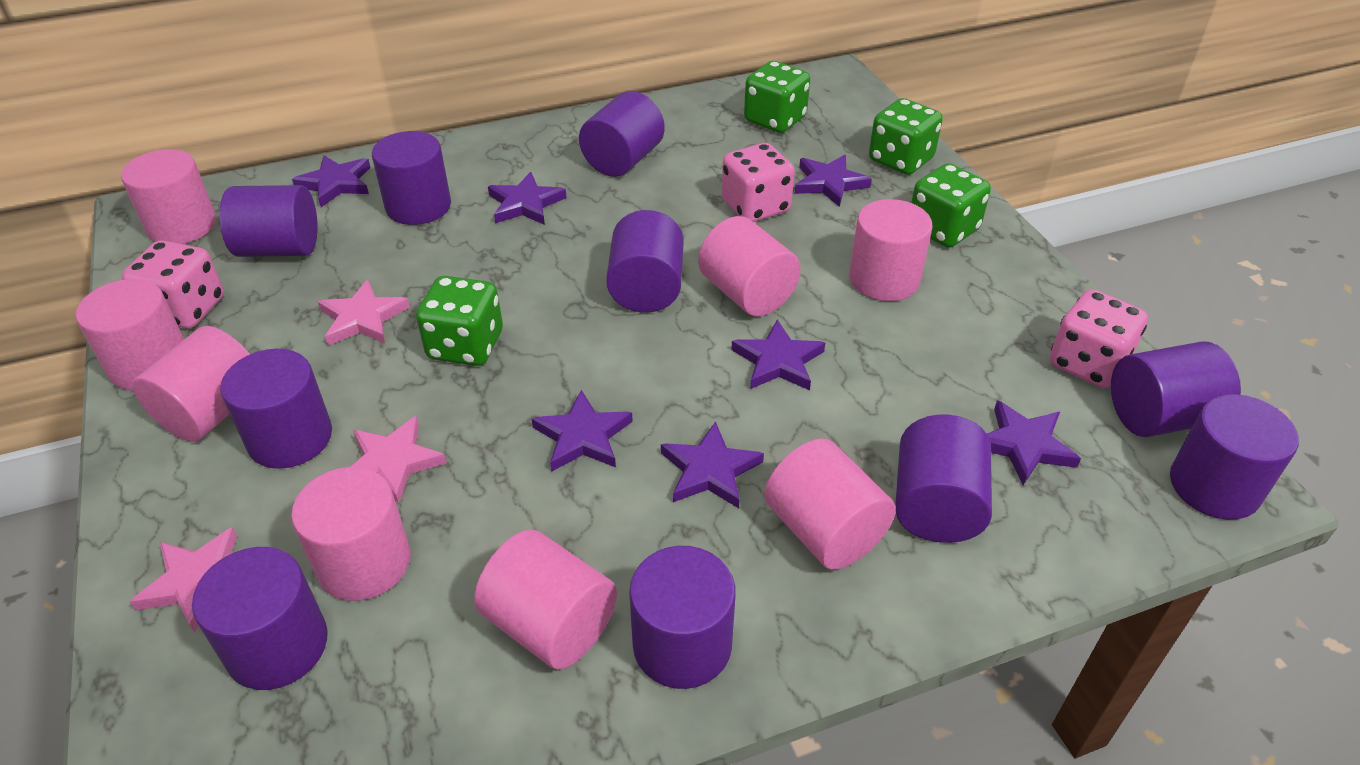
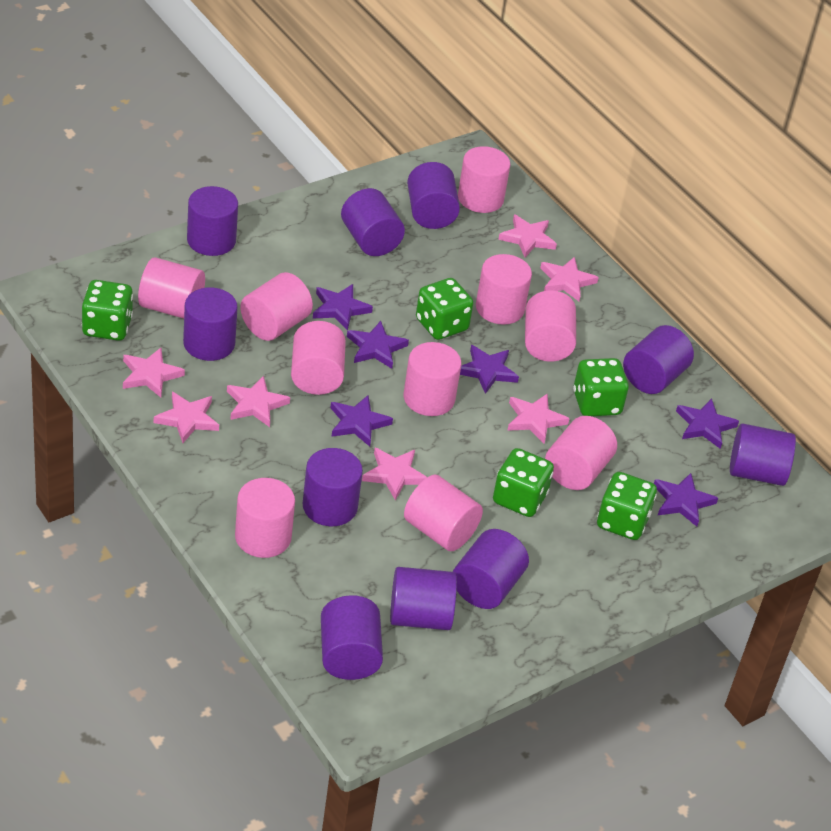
green dice: 4 -> 5
pink cylinder: 8 -> 10
pink dice: 3 -> 0
pink star: 3 -> 7
purple star: 7 -> 6

